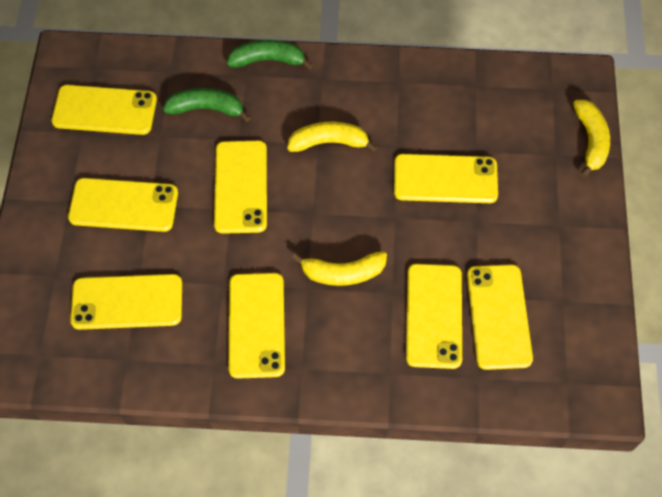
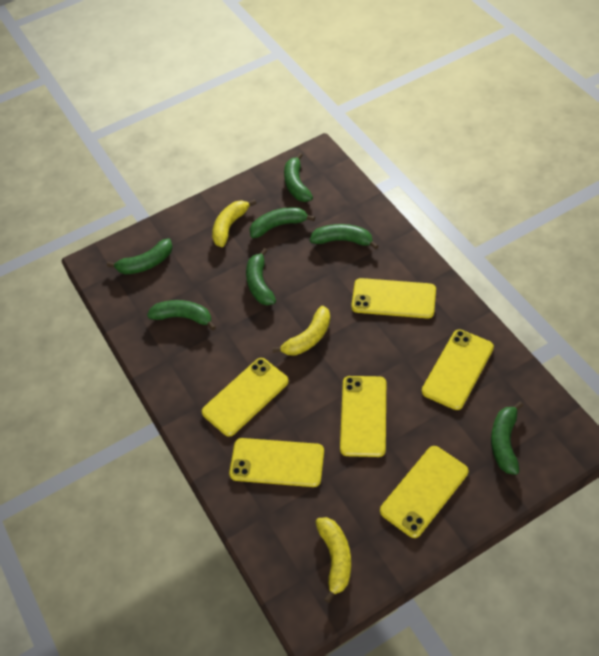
green banana: 2 -> 7
yellow phone: 8 -> 6

